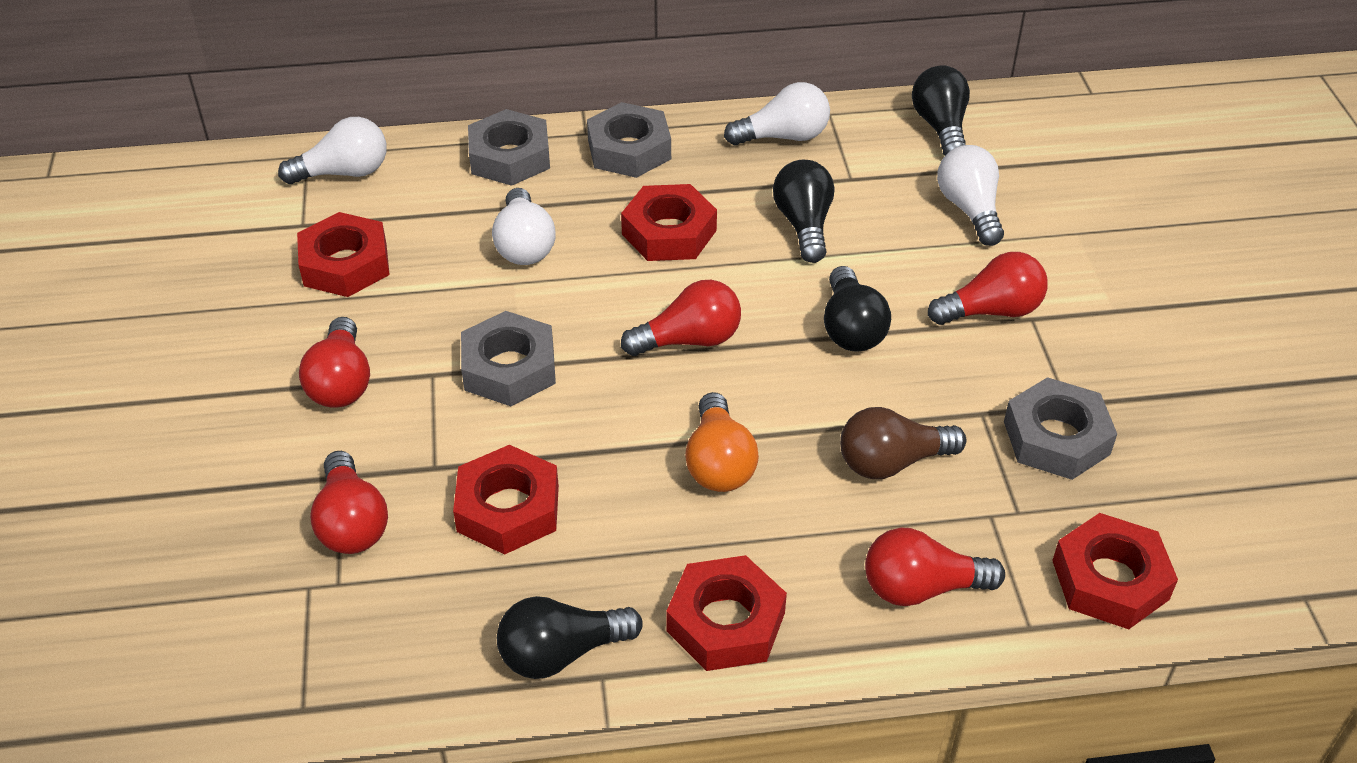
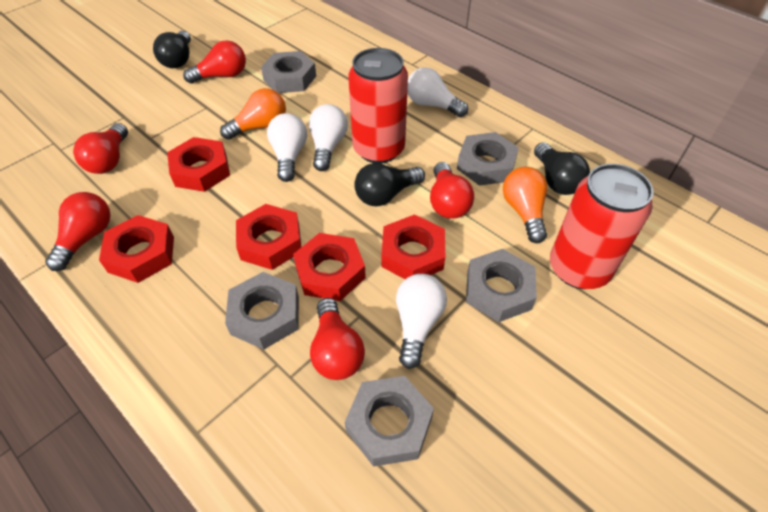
black light bulb: 4 -> 3
brown light bulb: 1 -> 0
grey nut: 4 -> 5
orange light bulb: 1 -> 2
red can: 0 -> 2

